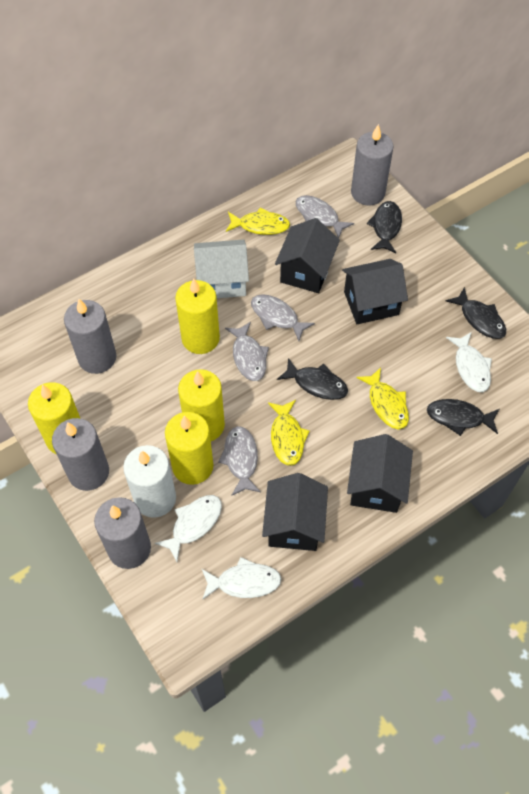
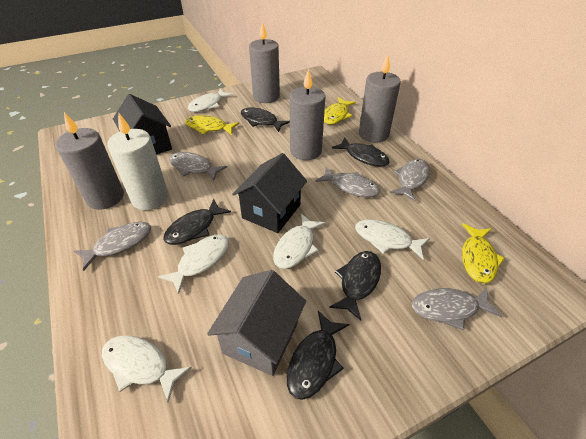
black fish: 4 -> 5
black house: 4 -> 2
grey fish: 4 -> 5
grey house: 0 -> 1
white fish: 3 -> 5
white house: 1 -> 0
yellow candle: 4 -> 0

